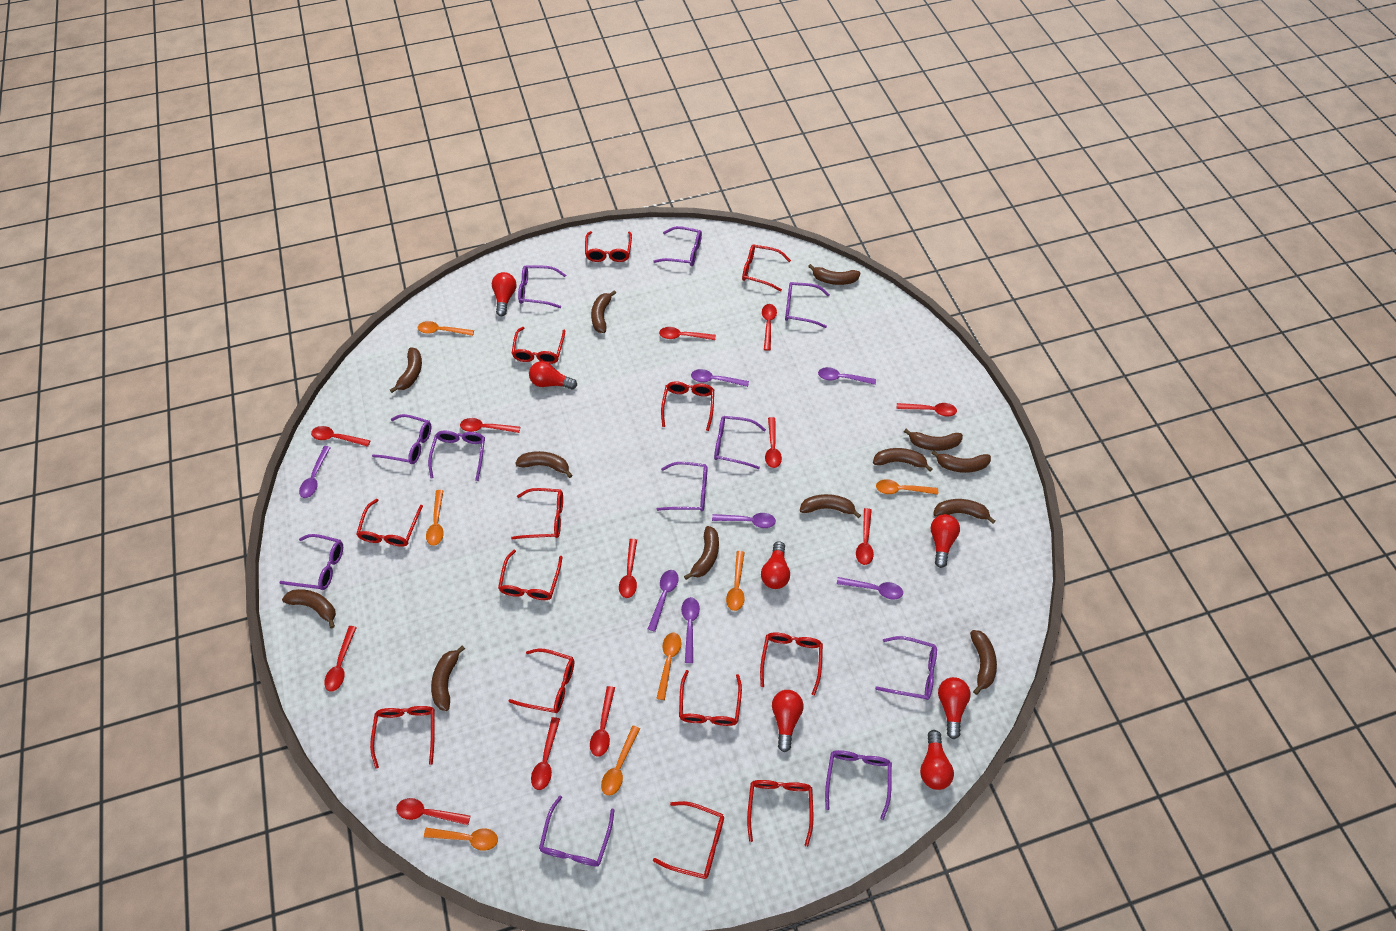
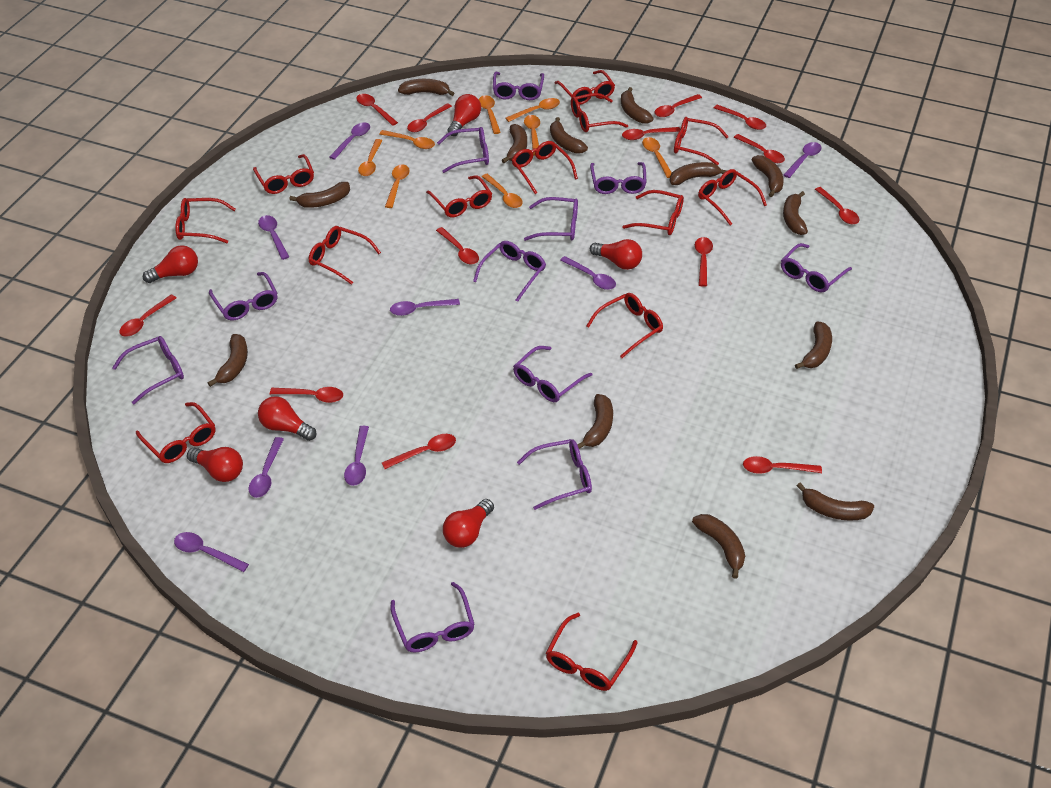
orange spoon: 7 -> 8
purple spoon: 7 -> 8
red light bulb: 7 -> 6
red spoon: 12 -> 13

